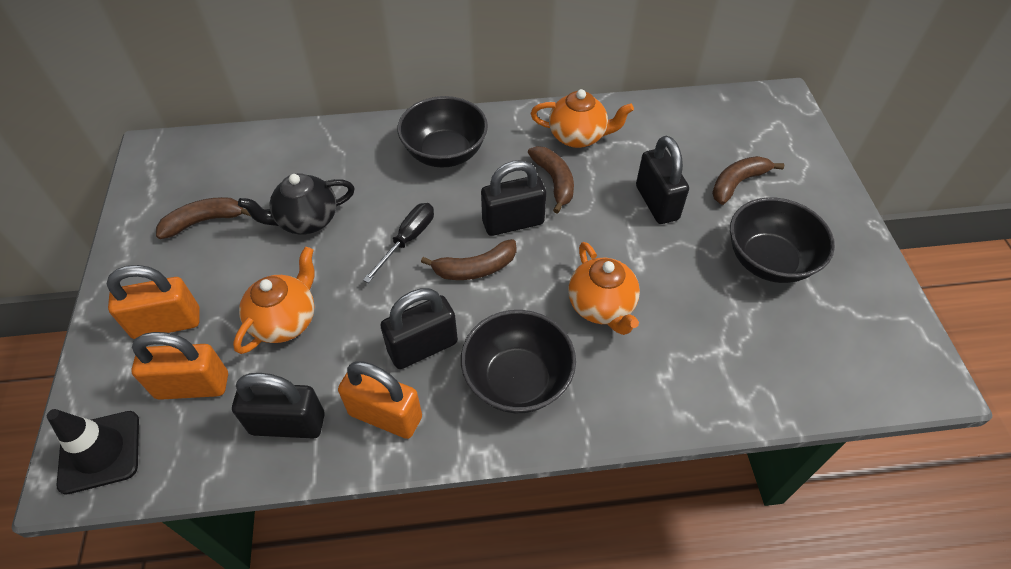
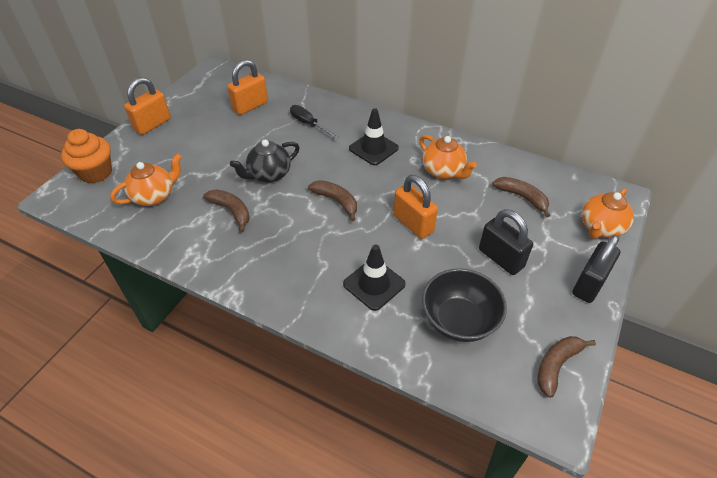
black bowl: 3 -> 1
black padlock: 4 -> 2
black traffic cone: 1 -> 2
orange cupcake: 0 -> 1

